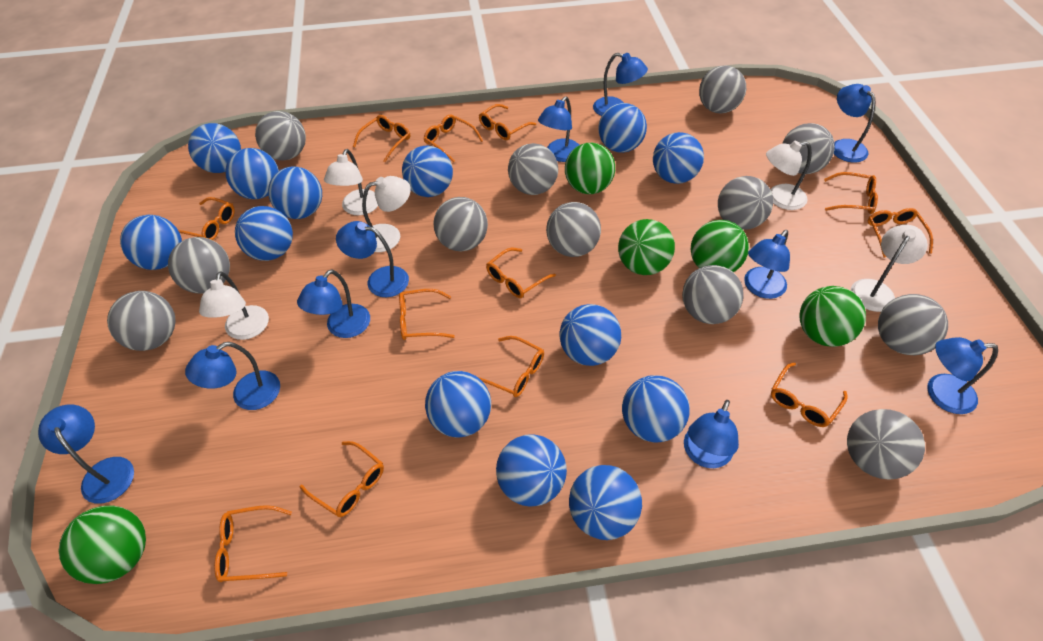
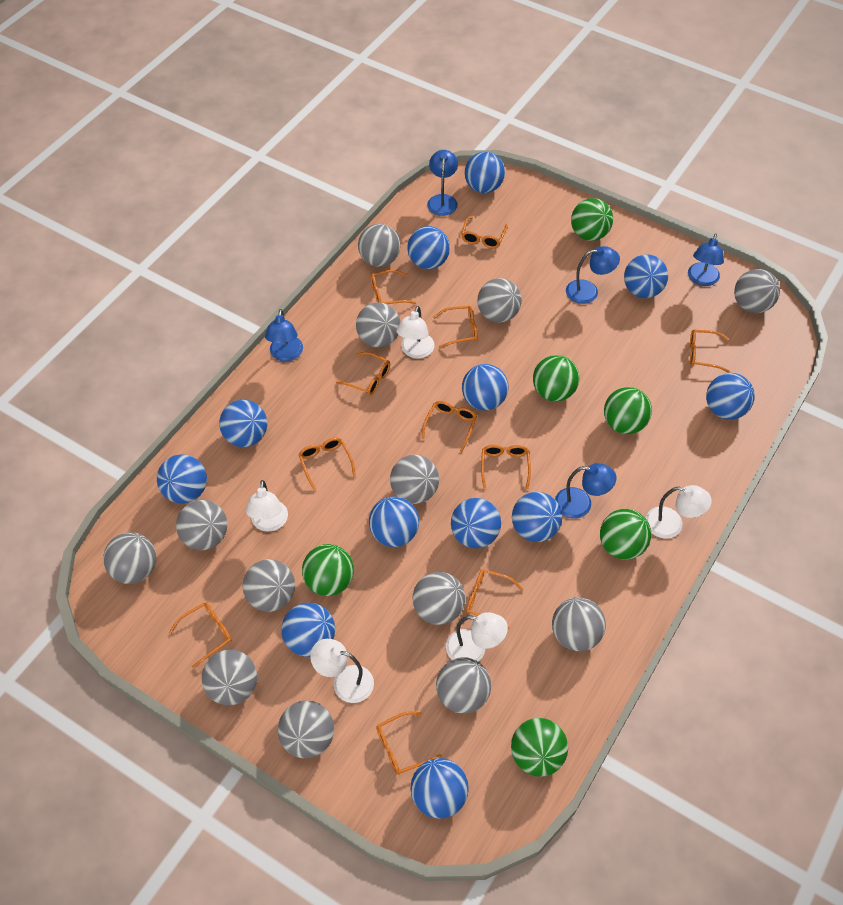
blue ball: 13 -> 12
blue lamp: 10 -> 5
green ball: 5 -> 6
grey ball: 12 -> 13
orange glasses: 12 -> 11

